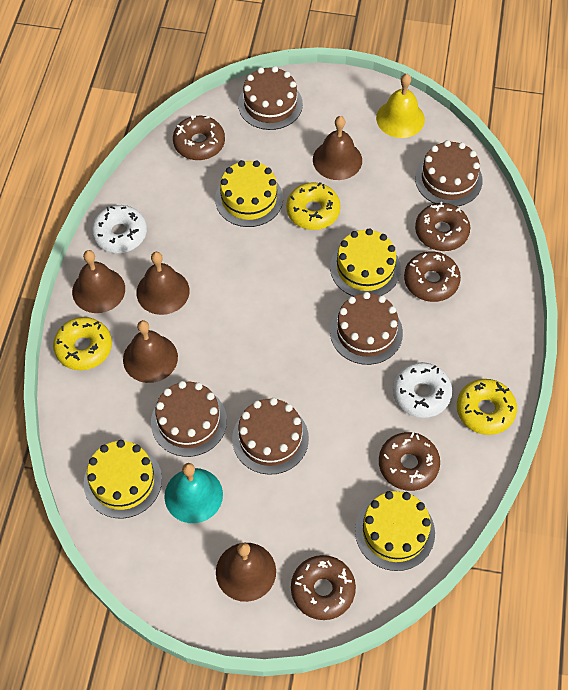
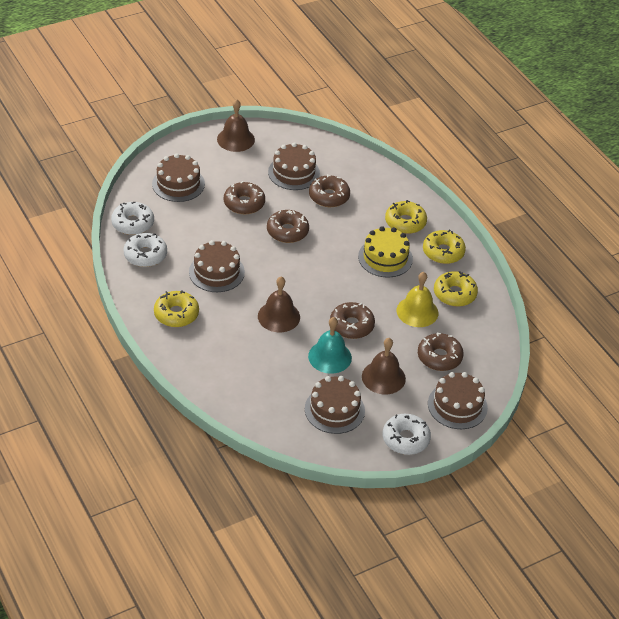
brown bell: 5 -> 3
white donut: 2 -> 3
yellow cake: 4 -> 1
yellow donut: 3 -> 4

